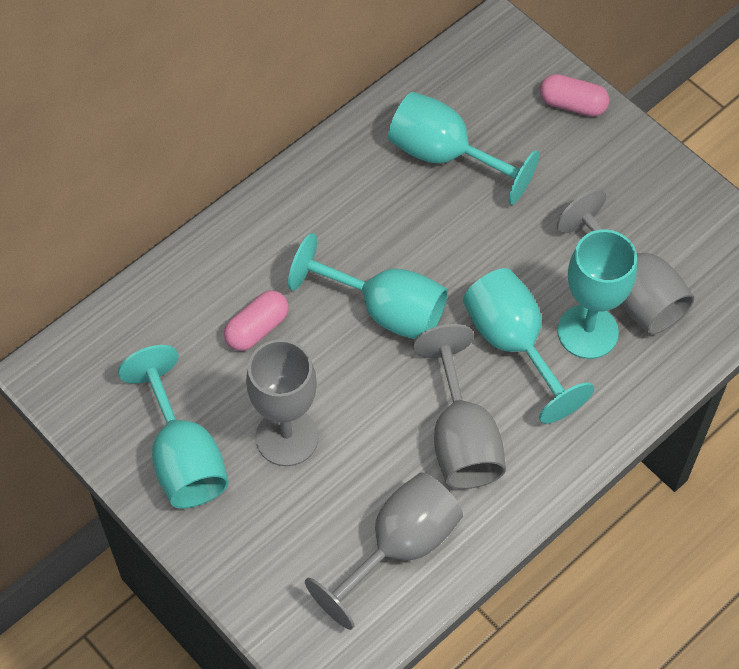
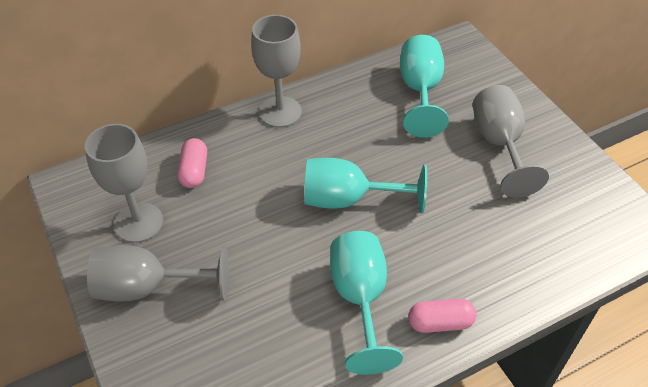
turquoise goblet: 5 -> 3

